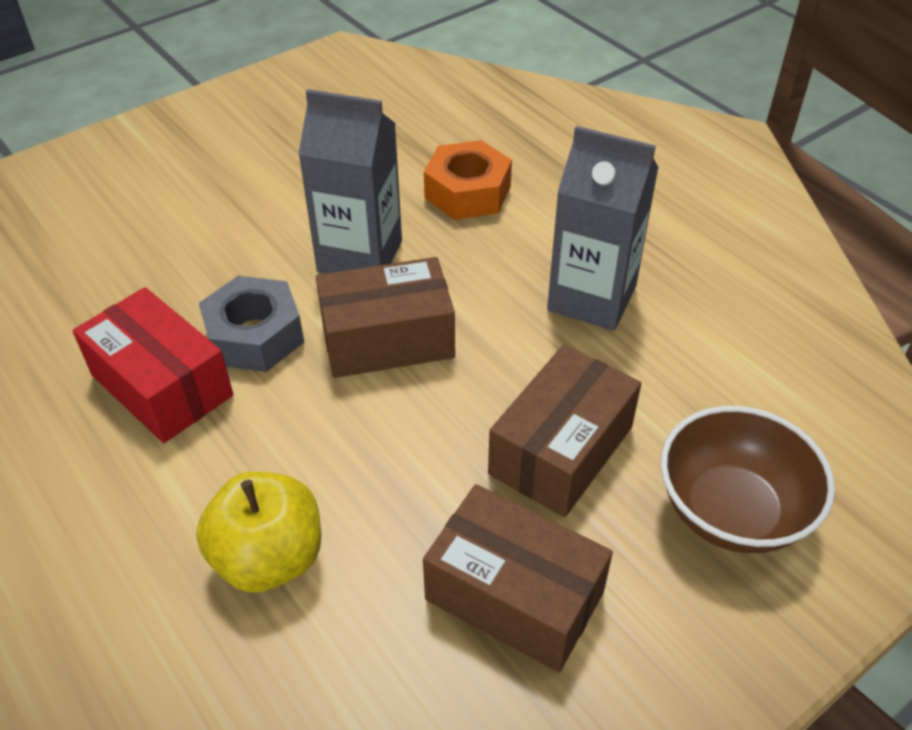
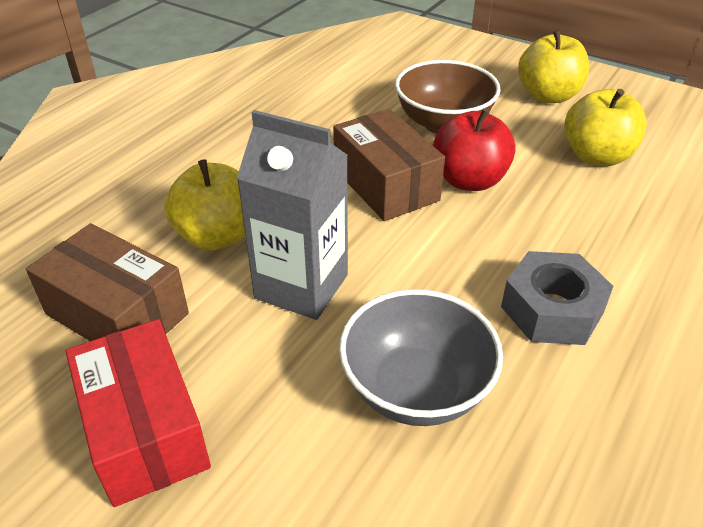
brown box: 3 -> 2
grey bowl: 0 -> 1
grey carton: 2 -> 1
orange nut: 1 -> 0
red apple: 0 -> 1
yellow apple: 1 -> 3

